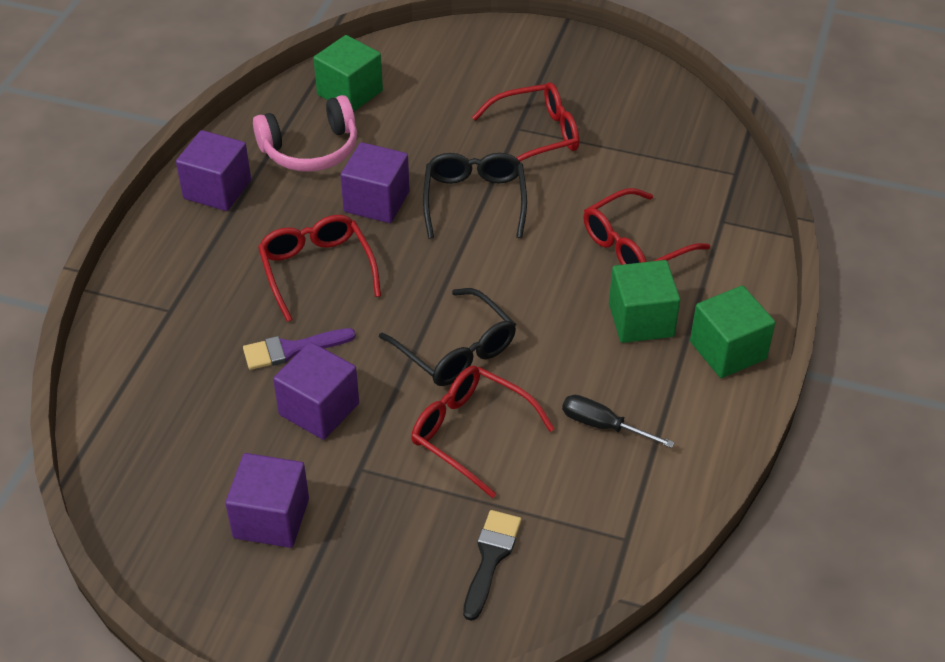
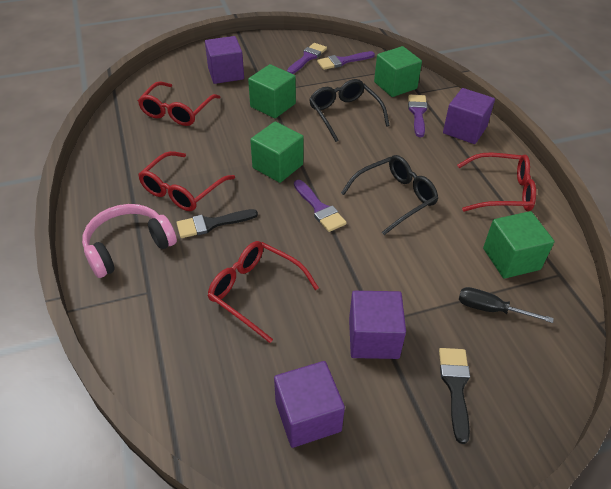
black brush: 1 -> 2
green cube: 3 -> 4
purple brush: 1 -> 4

